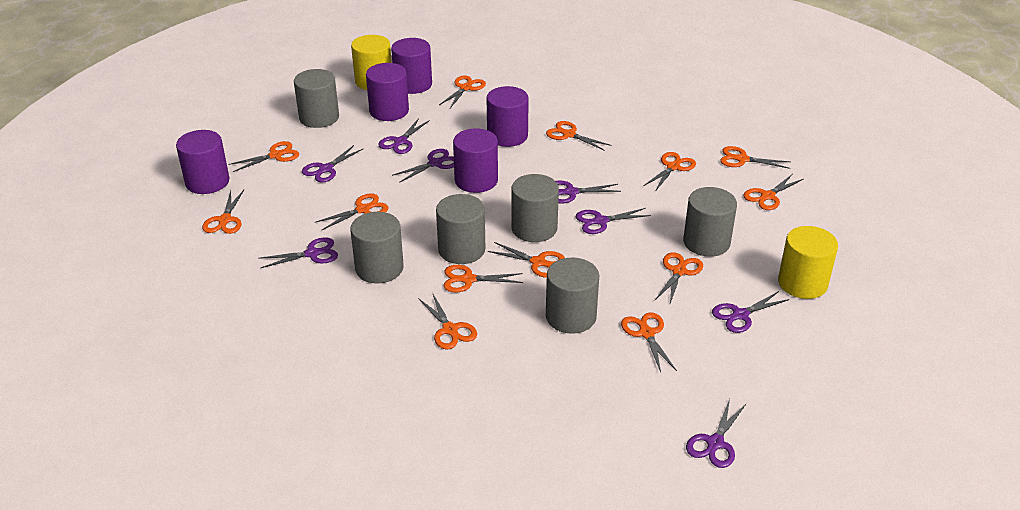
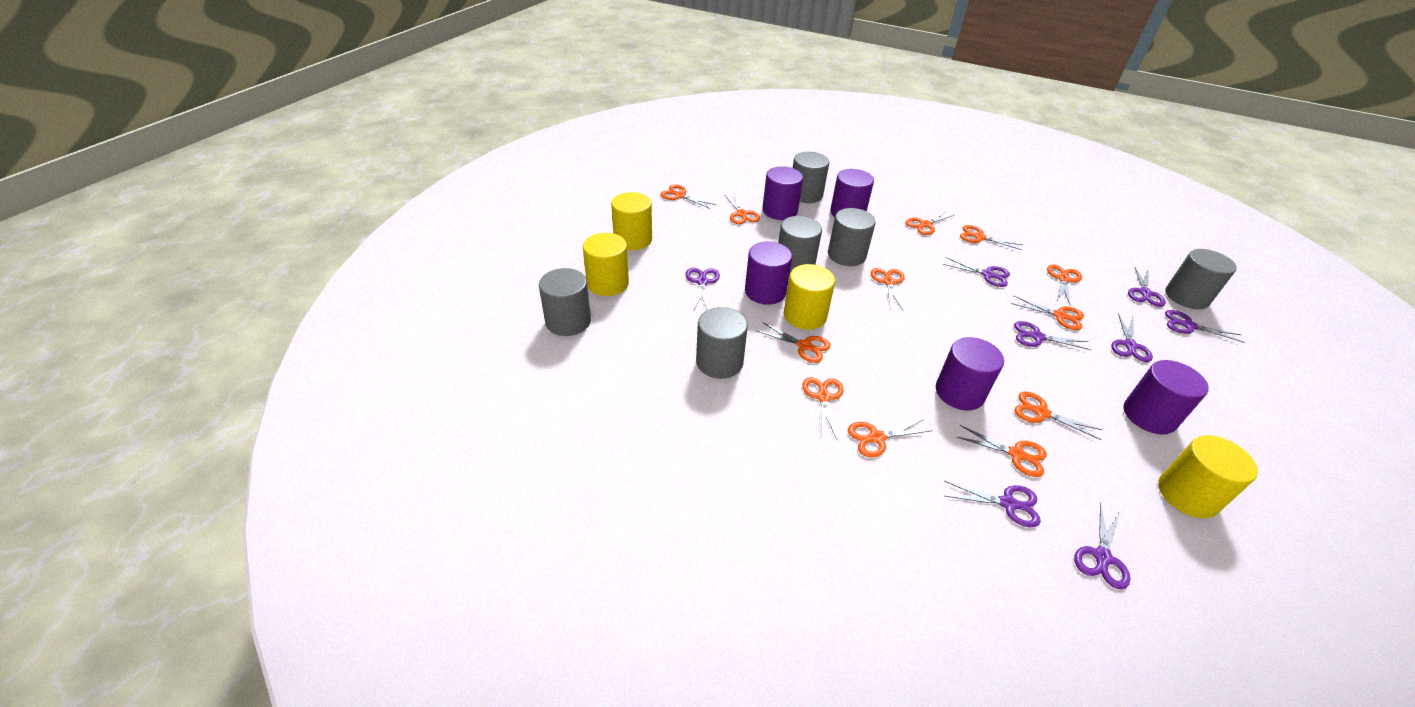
orange scissors: 13 -> 12
yellow cylinder: 2 -> 4

